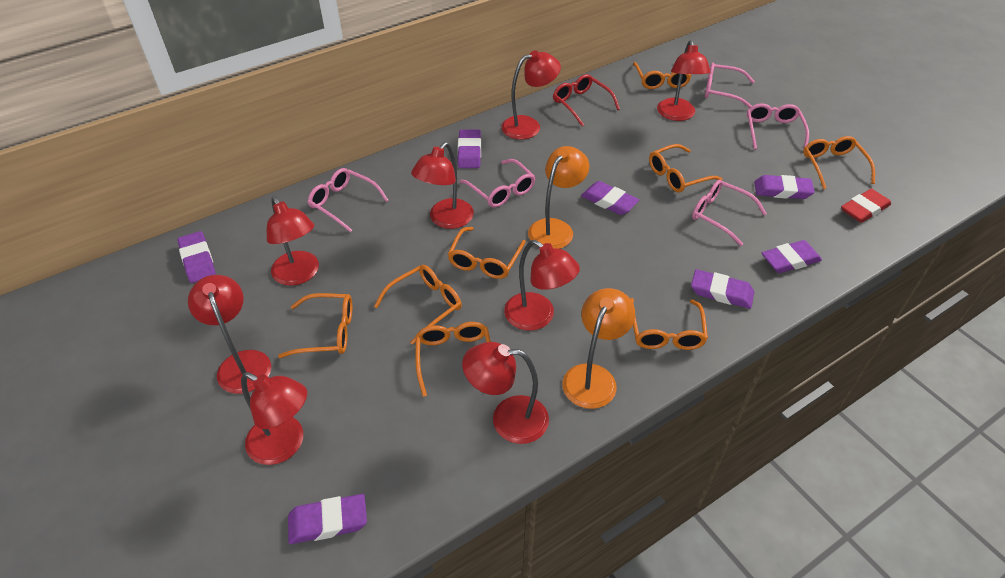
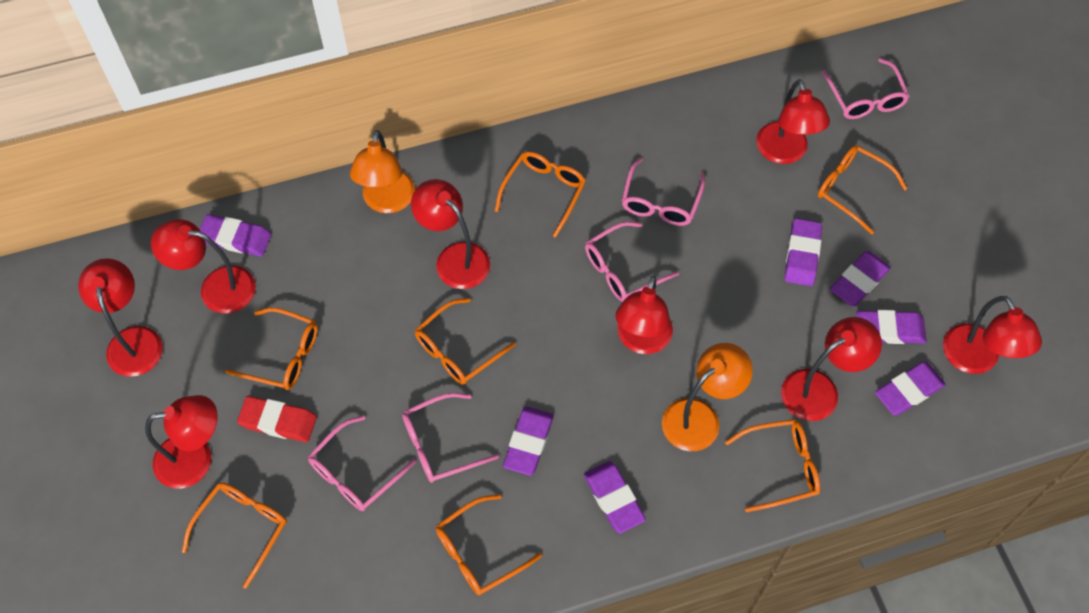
orange glasses: 8 -> 7
red glasses: 1 -> 0

